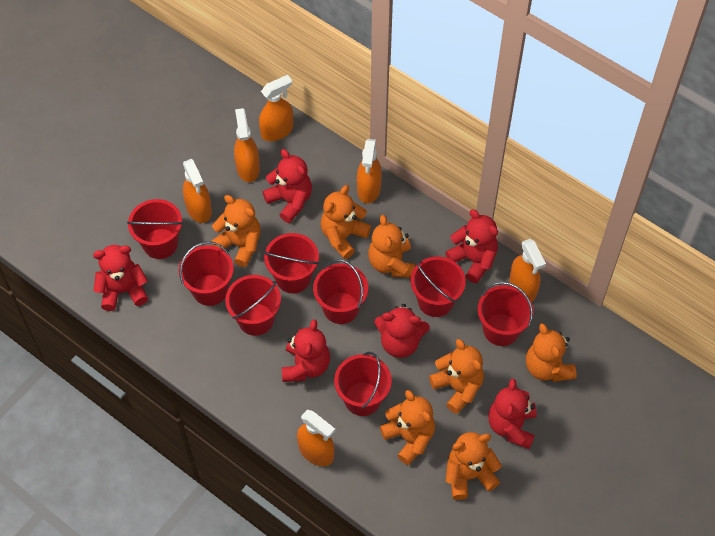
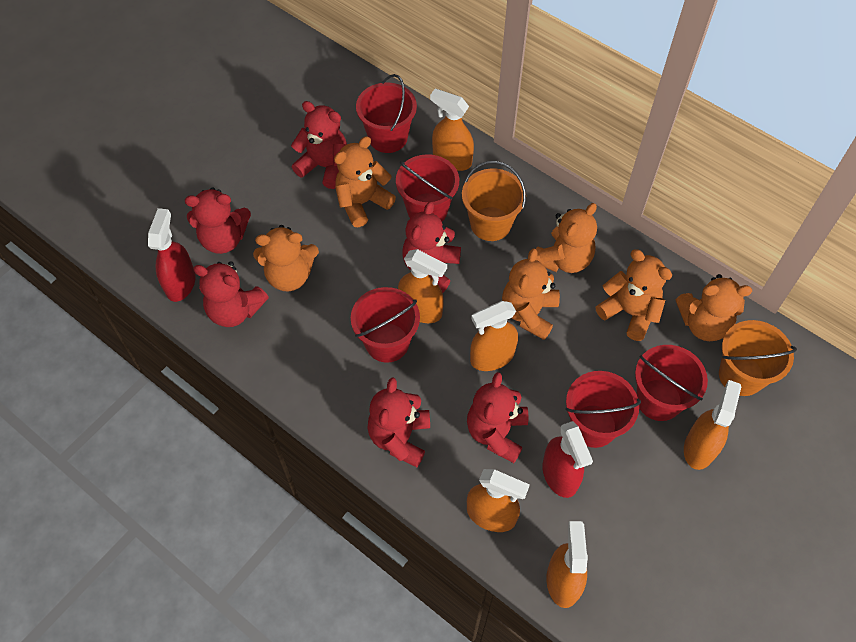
orange bucket: 0 -> 2
orange teddy bear: 7 -> 6
red bucket: 8 -> 5
red spray bottle: 0 -> 2

